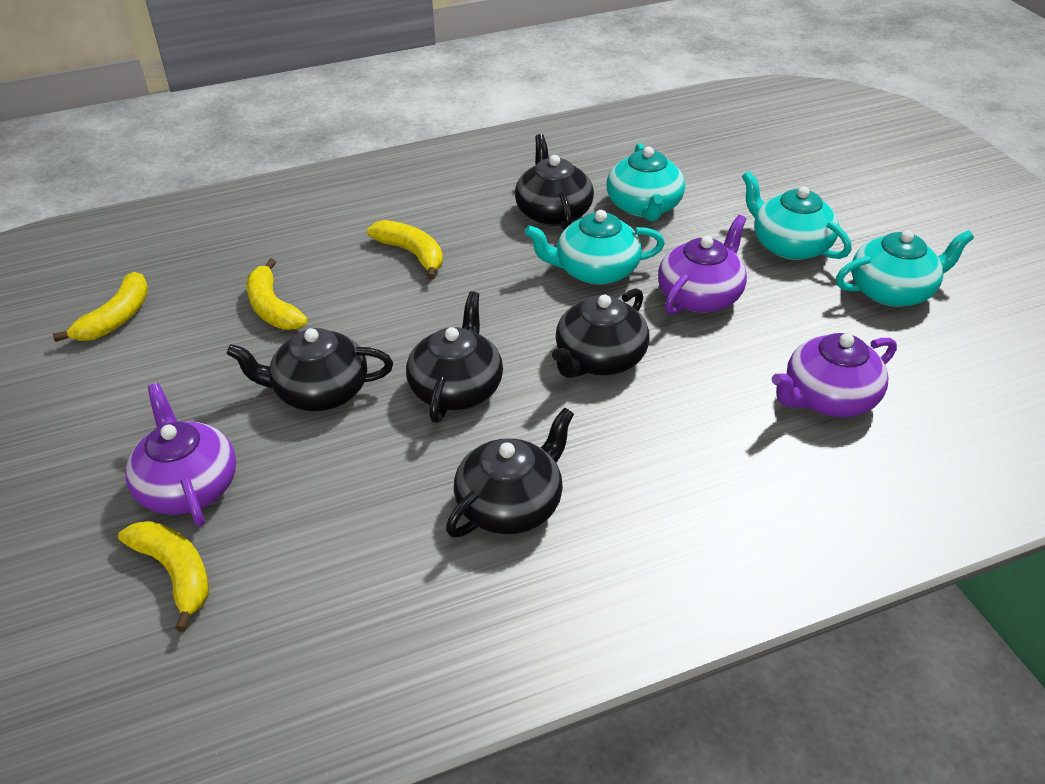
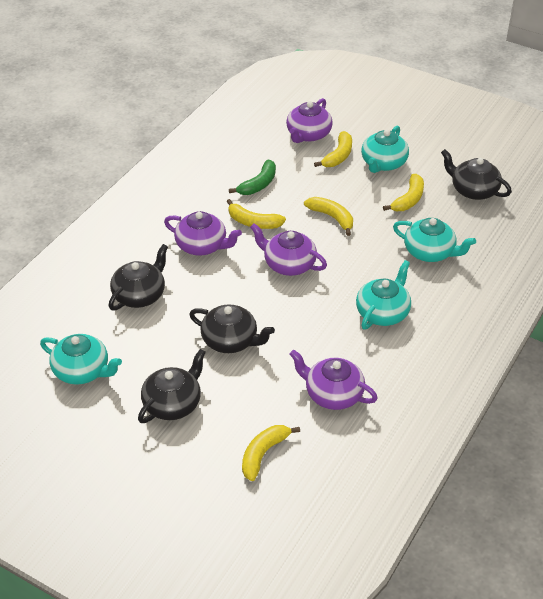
black teapot: 5 -> 4
green banana: 0 -> 1
purple teapot: 3 -> 4
yellow banana: 4 -> 5

